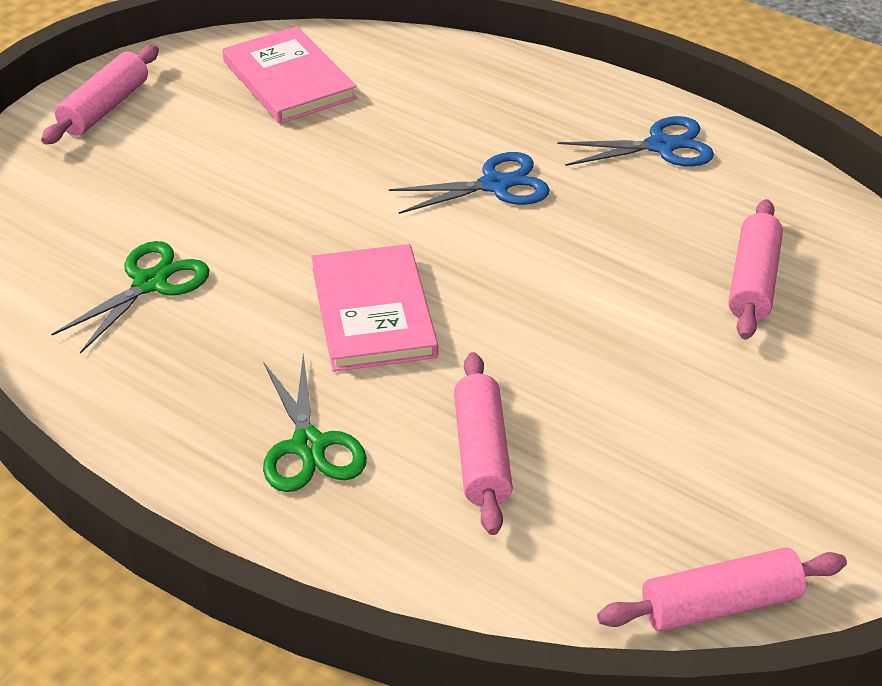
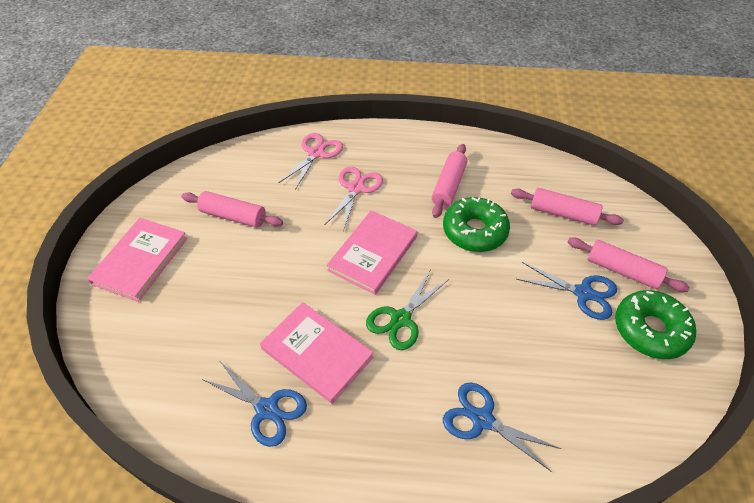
blue scissors: 2 -> 3
green donut: 0 -> 2
green scissors: 2 -> 1
pink book: 2 -> 3
pink scissors: 0 -> 2

